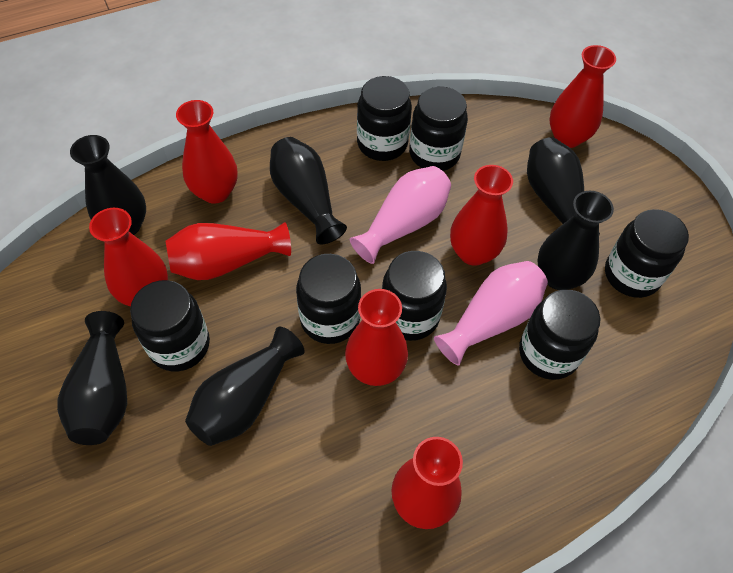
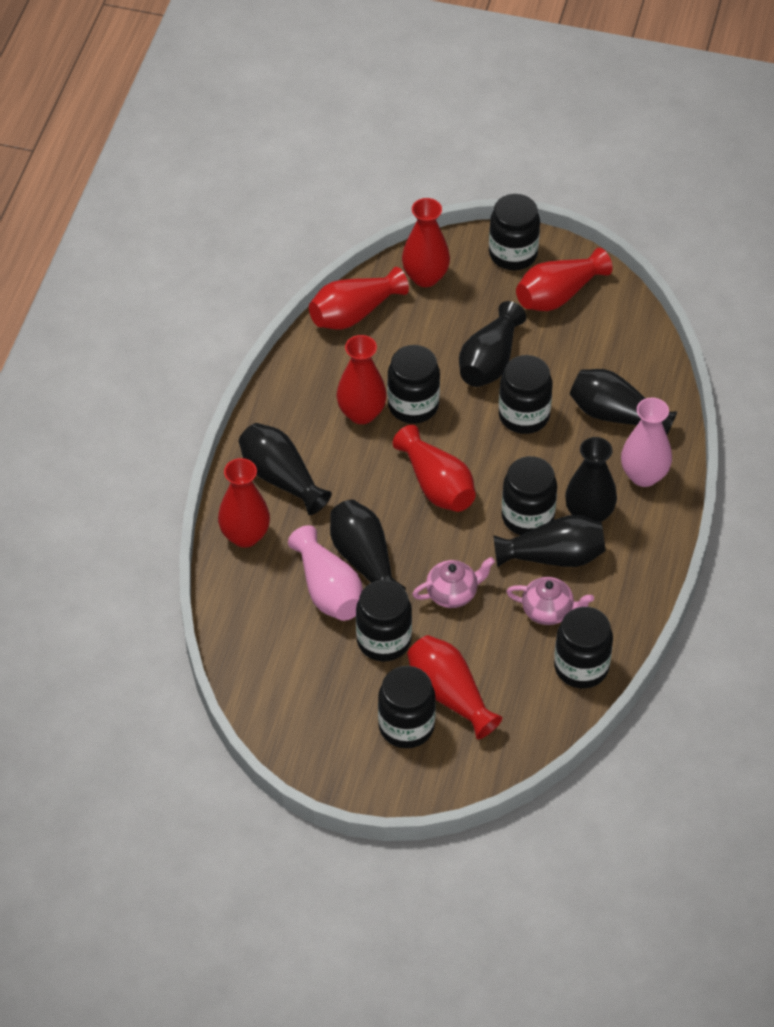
pink teapot: 0 -> 2

